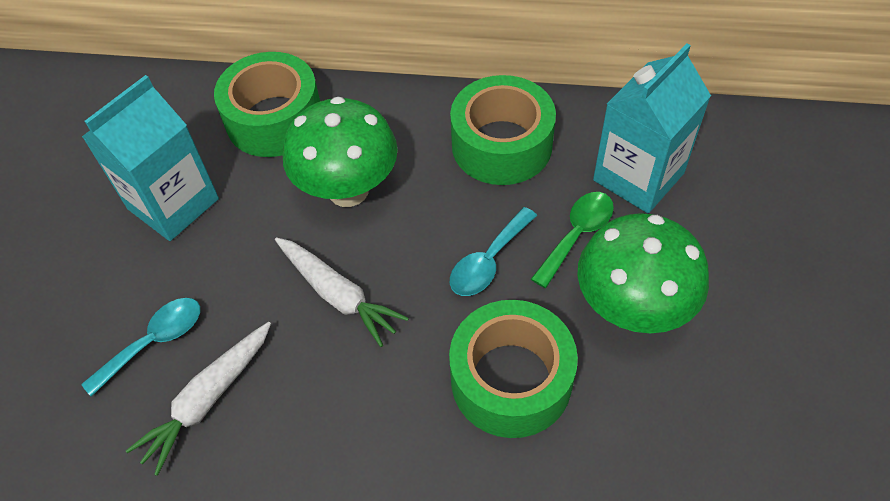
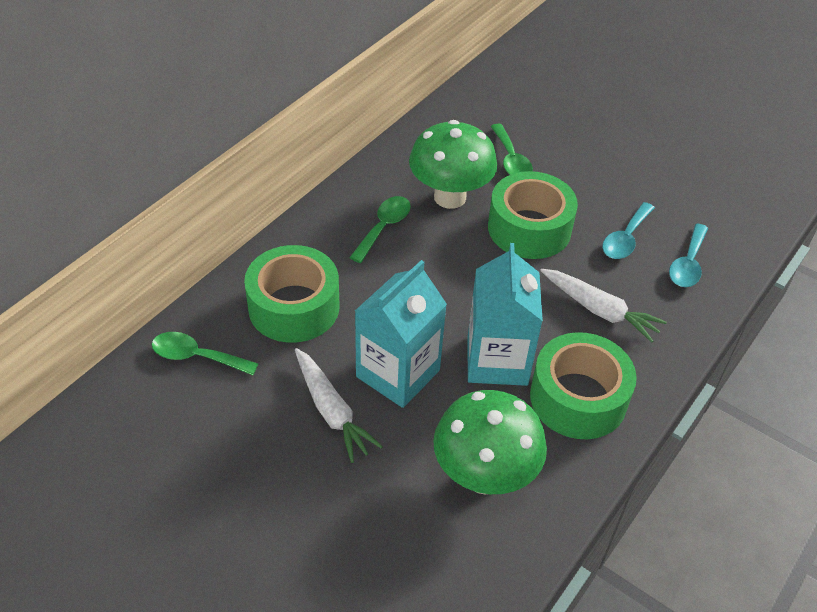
green spoon: 1 -> 3

